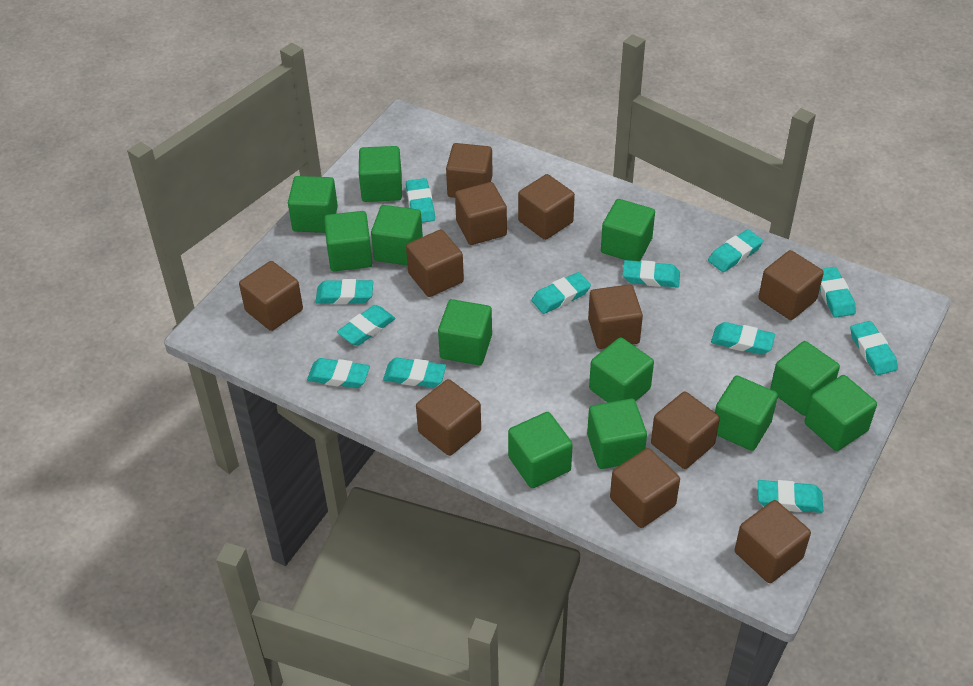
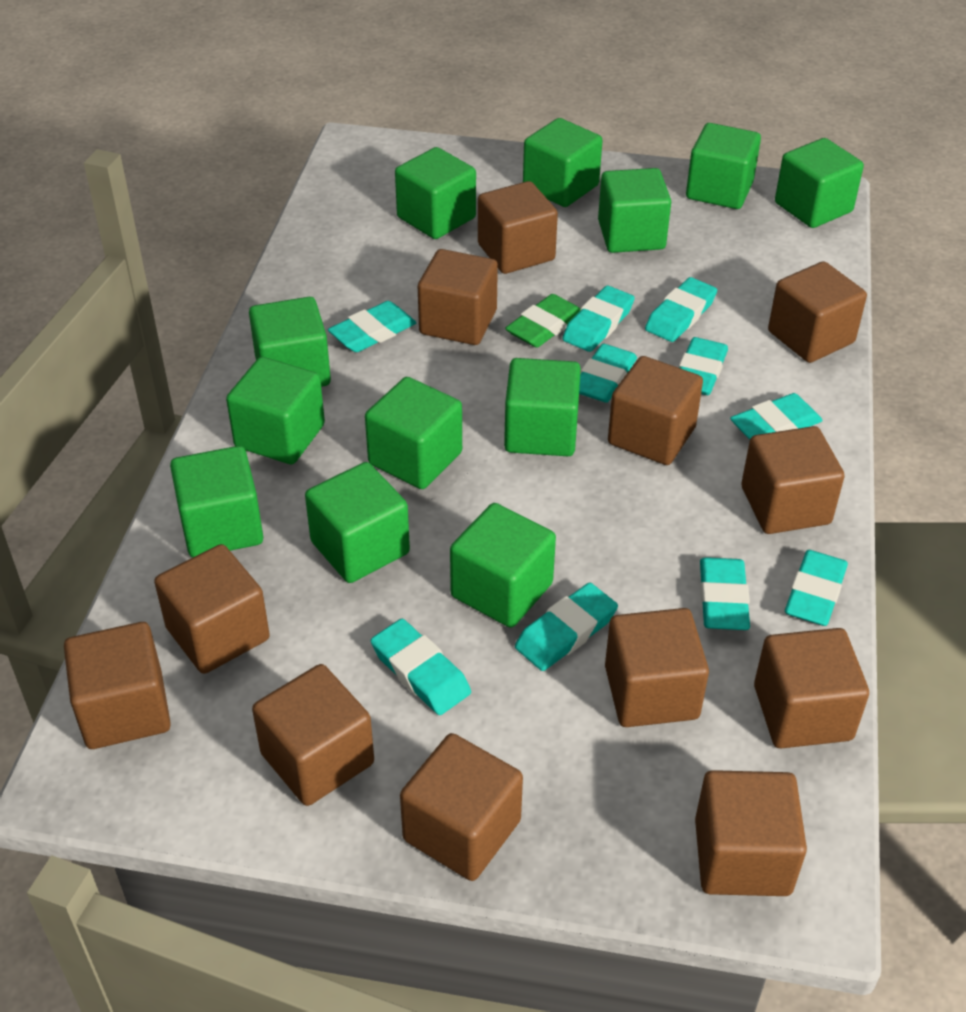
brown cube: 11 -> 12
green eraser: 0 -> 1
turquoise eraser: 12 -> 10

